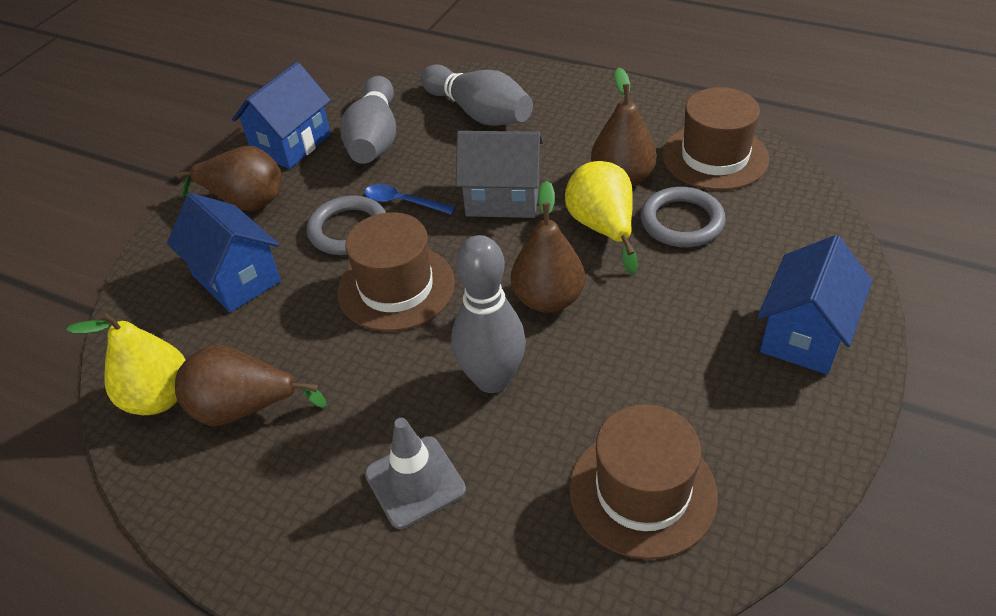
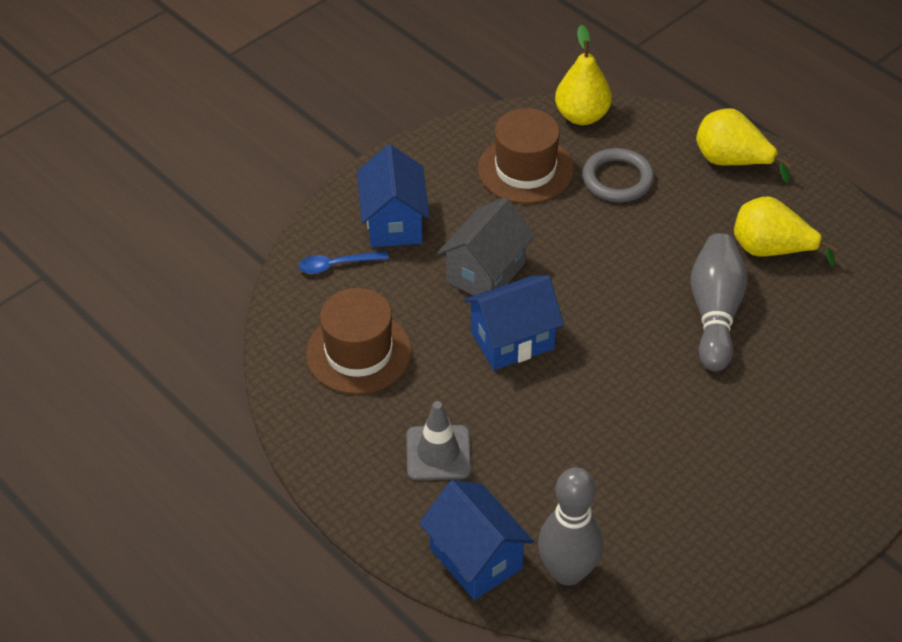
brown hat: 3 -> 2
brown pear: 4 -> 0
grey bowling pin: 3 -> 2
grey ring: 2 -> 1
yellow pear: 2 -> 3

